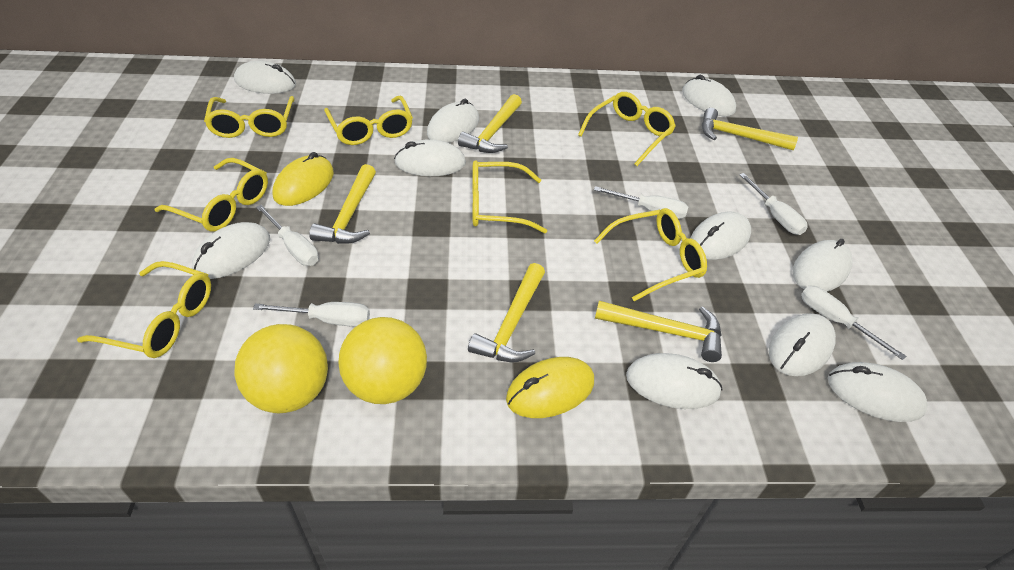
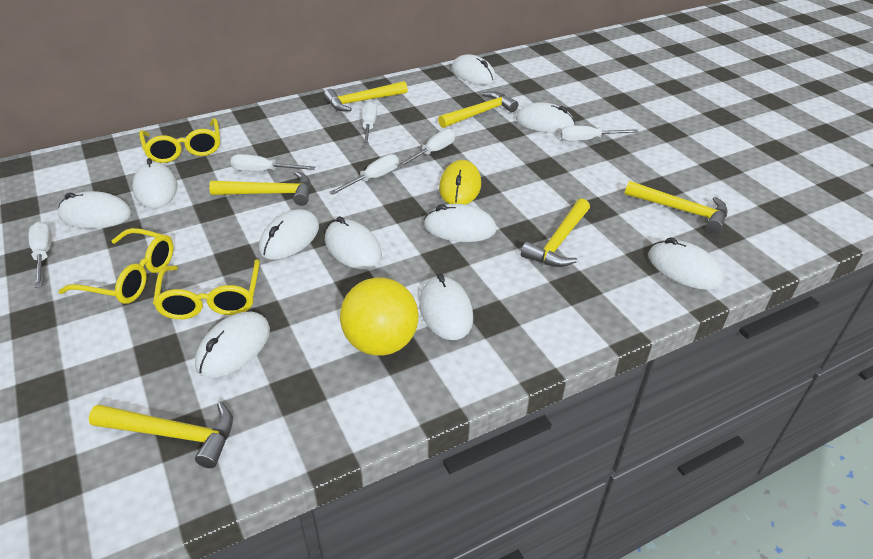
white screwdriver: 5 -> 6
yellow ball: 2 -> 1
yellow glasses: 7 -> 3
yellow hammer: 5 -> 6
yellow mouse: 2 -> 1

